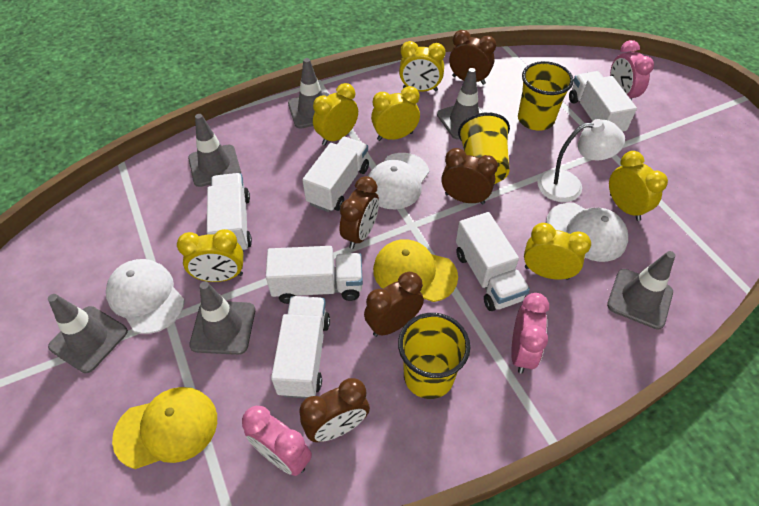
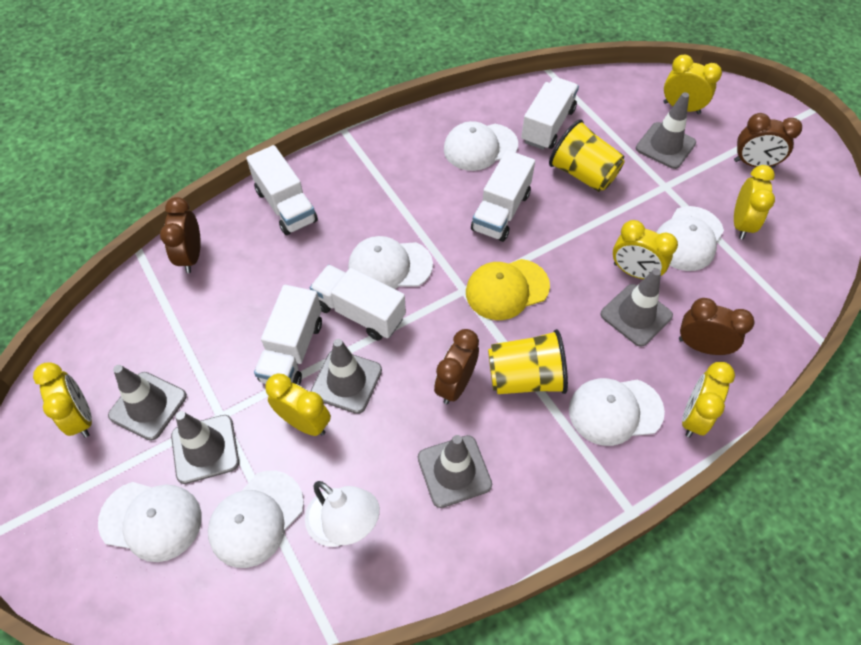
brown clock: 5 -> 4
pink clock: 3 -> 0
white cap: 3 -> 6
white truck: 6 -> 5
yellow cap: 2 -> 1
yellow cup: 3 -> 2

